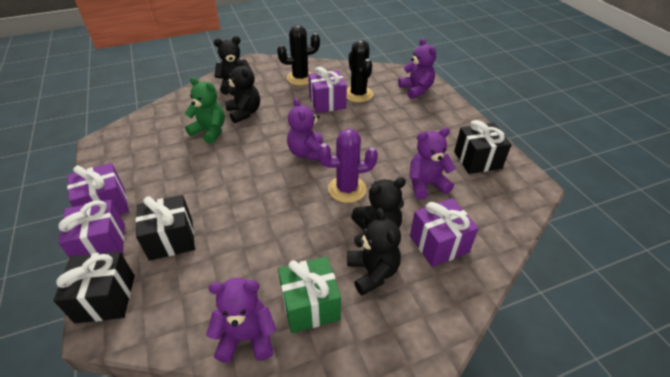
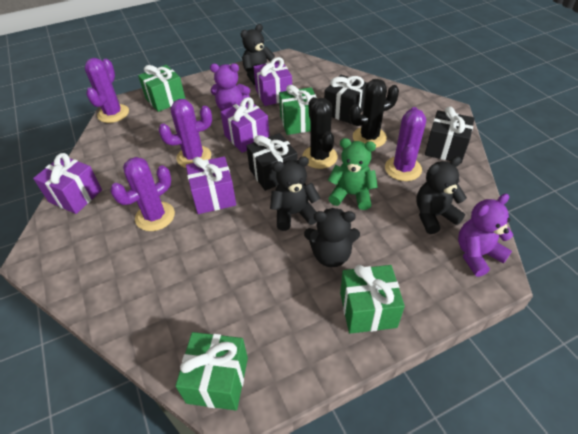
green gift: 1 -> 4
purple cactus: 1 -> 4
purple teddy bear: 4 -> 2

